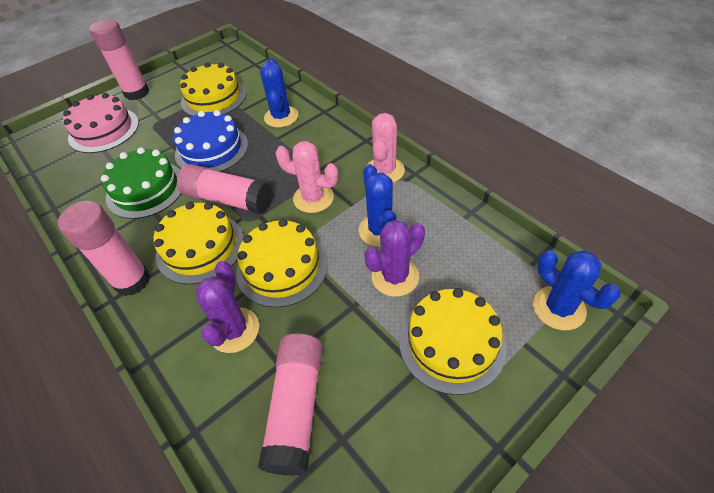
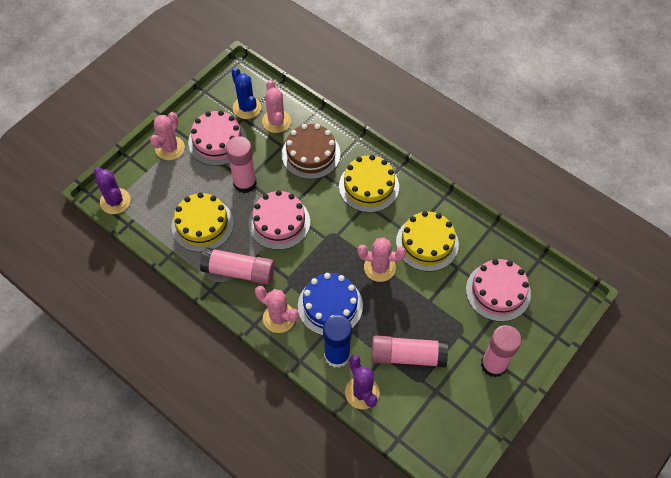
blue cactus: 3 -> 1
blue glue stick: 0 -> 1
brown cake: 0 -> 1
green cake: 1 -> 0
pink cactus: 2 -> 4
pink cake: 1 -> 3
yellow cake: 4 -> 3

